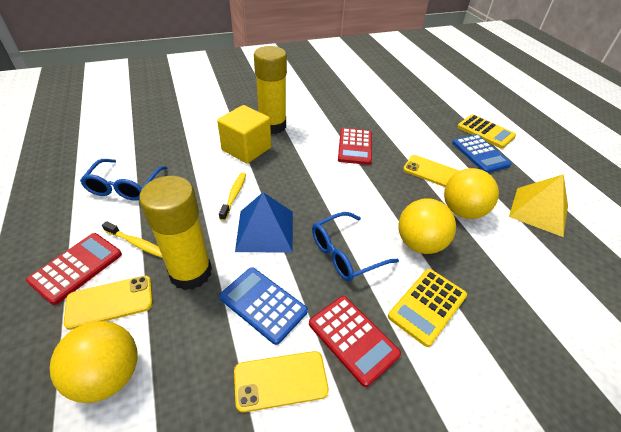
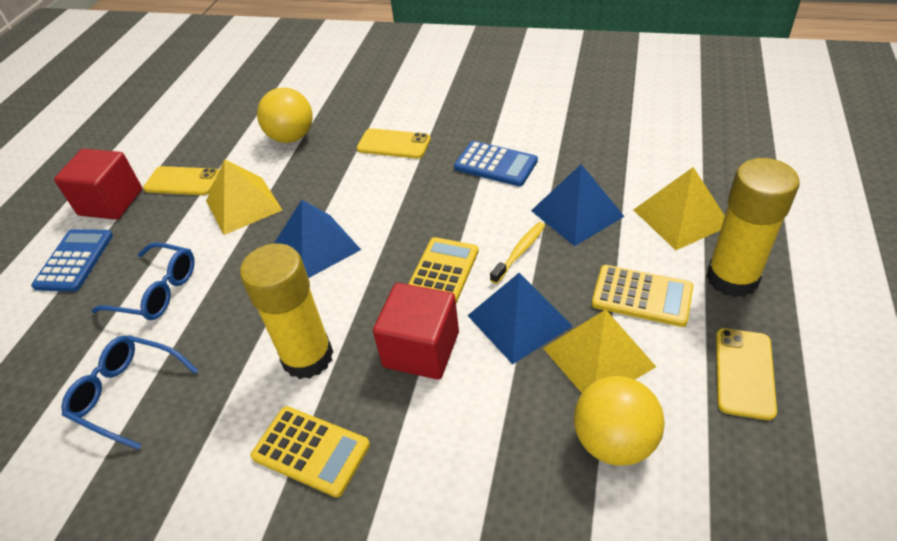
blue pyramid: 1 -> 3
red calculator: 3 -> 0
red cube: 0 -> 2
yellow ball: 3 -> 2
yellow calculator: 2 -> 3
yellow cube: 1 -> 0
yellow pyramid: 1 -> 3
yellow toothbrush: 2 -> 1

